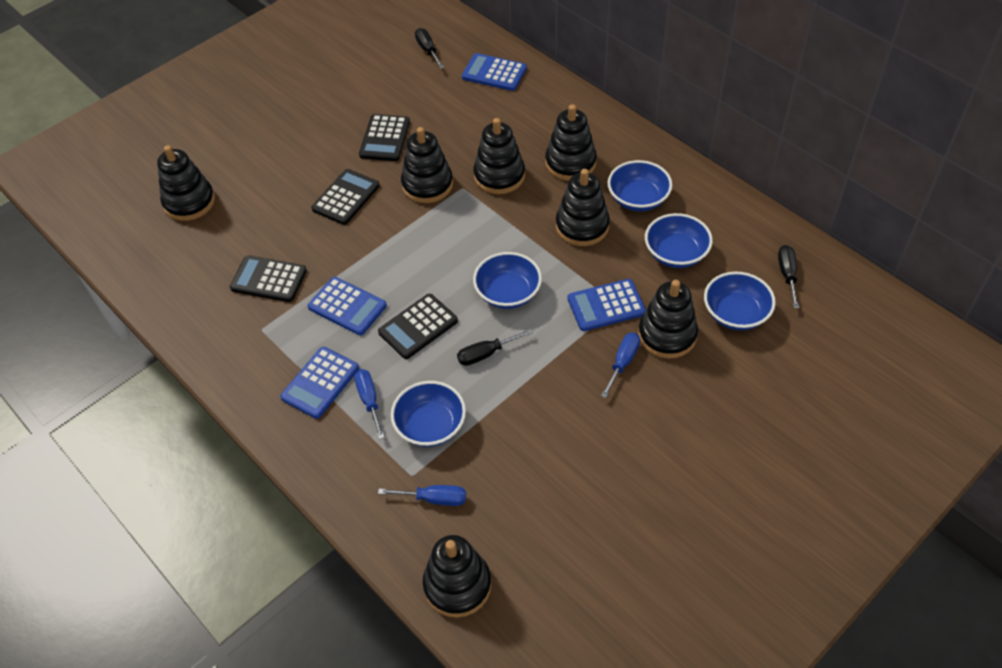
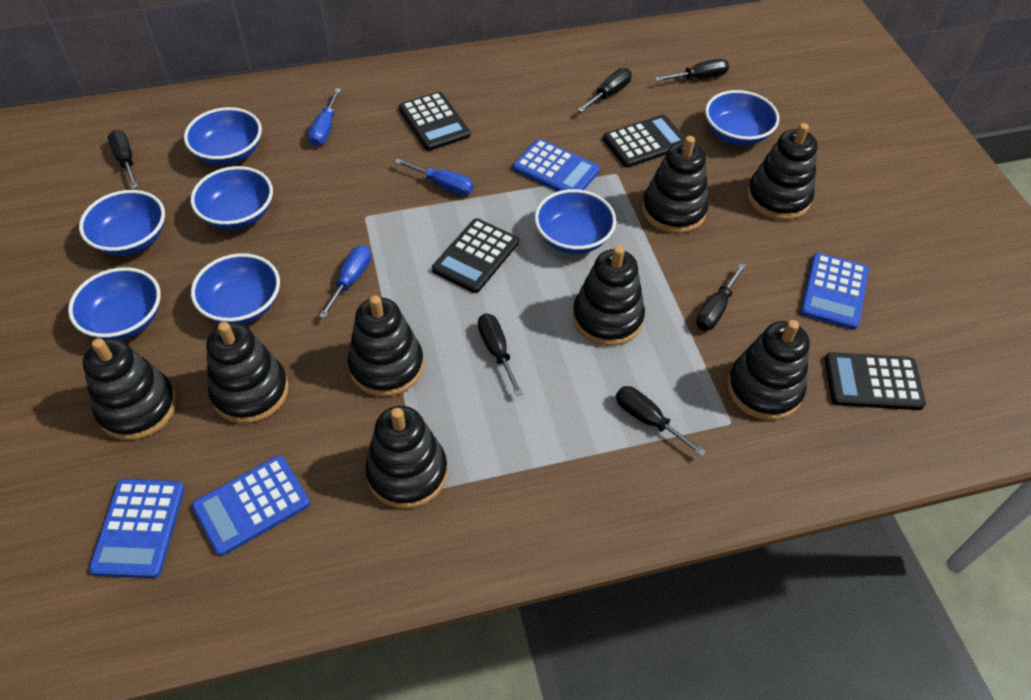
black screwdriver: 3 -> 6
black stacking toy: 7 -> 8
blue bowl: 5 -> 7

